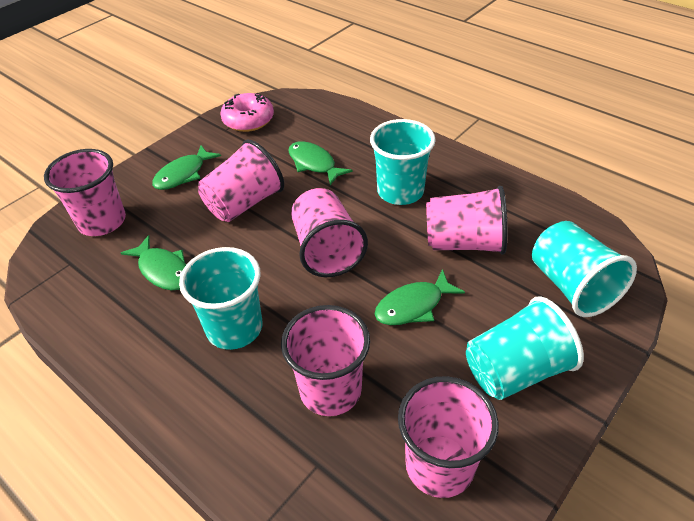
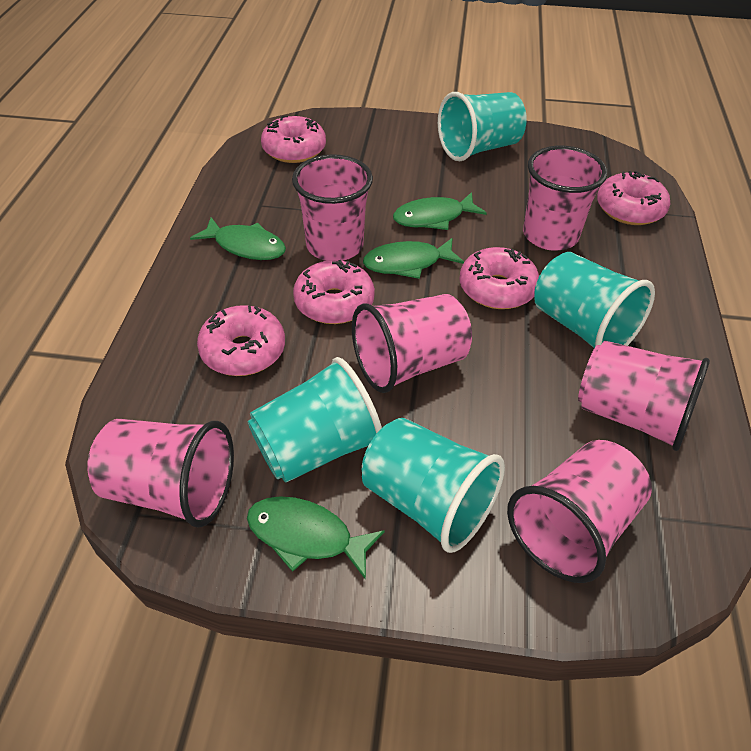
pink donut: 1 -> 5

